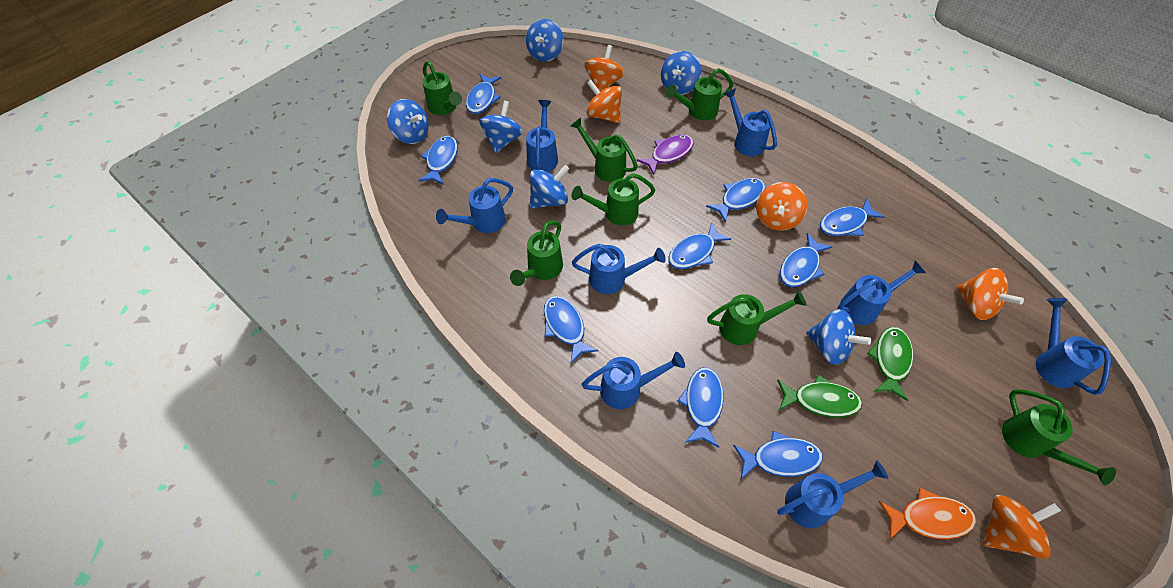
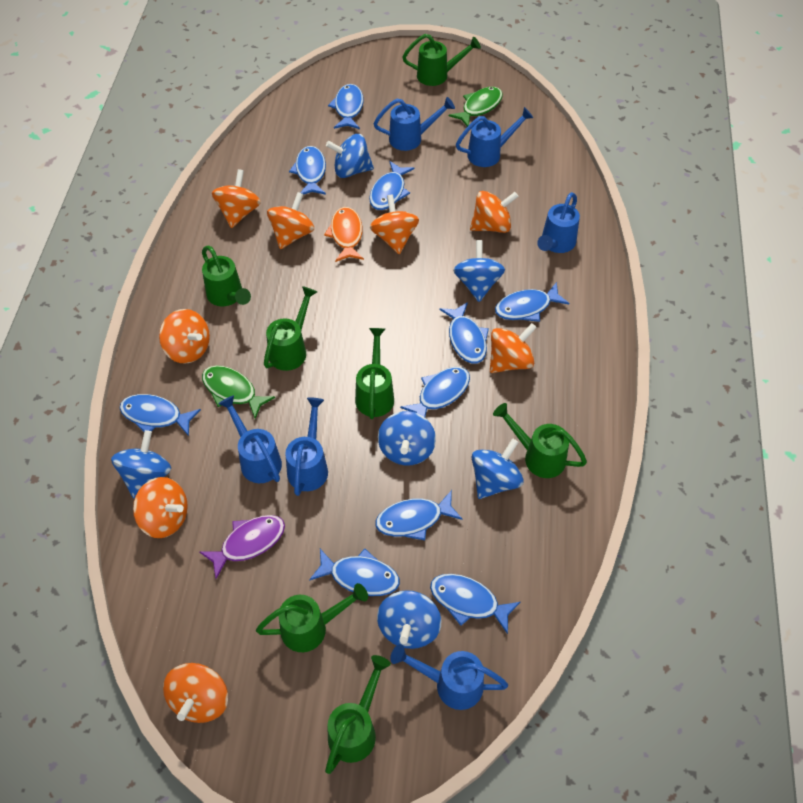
blue fish: 9 -> 10
blue watering can: 8 -> 6
orange spinning top: 5 -> 8

